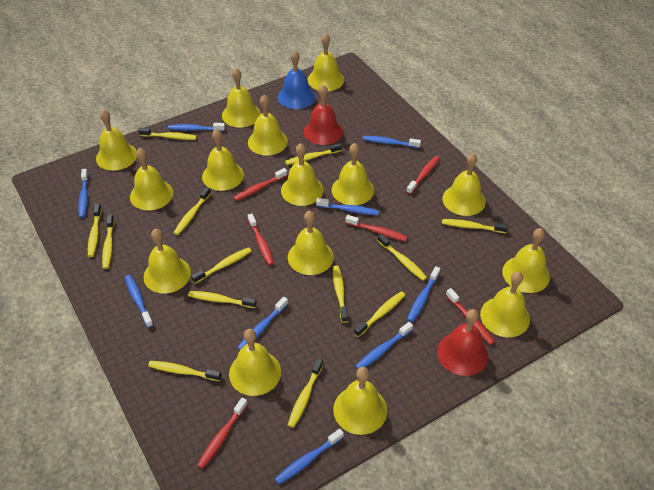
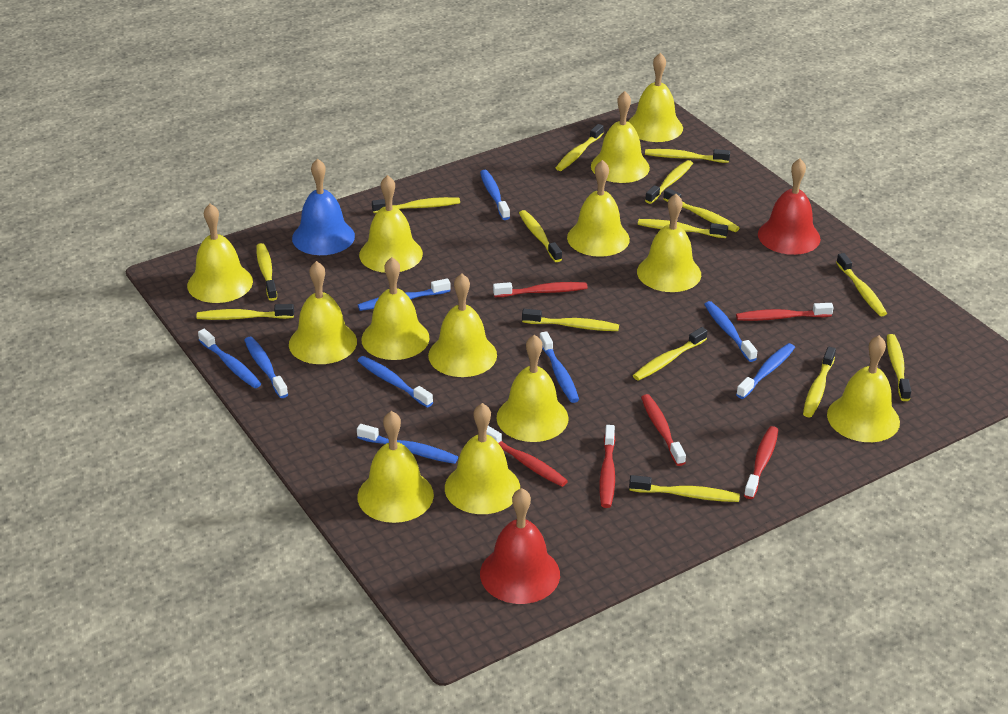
yellow bell: 15 -> 13
yellow toothbrush: 13 -> 15

